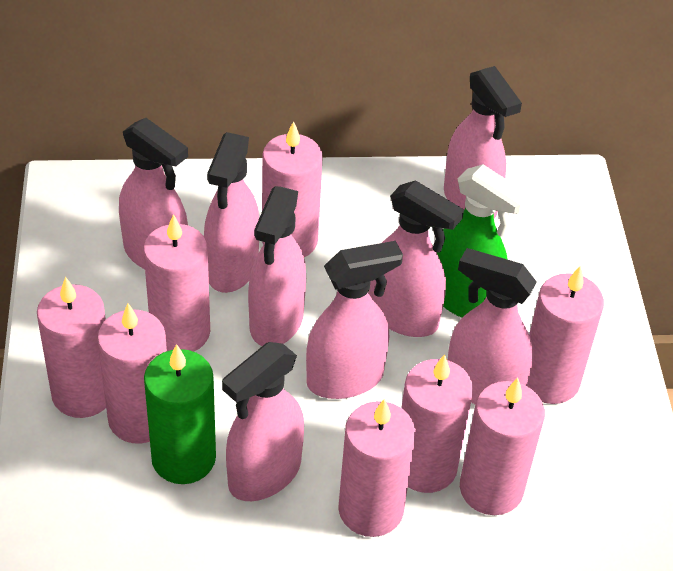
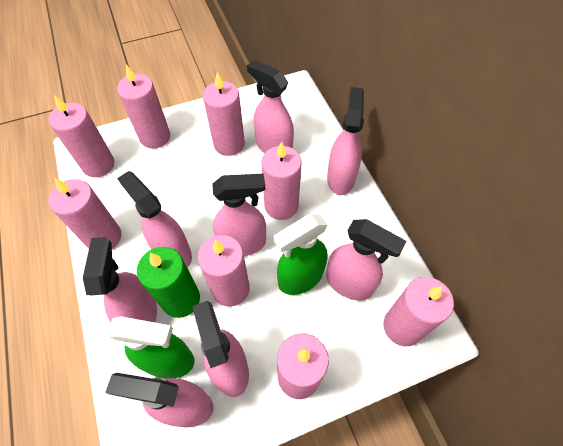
green spray bottle: 1 -> 2

